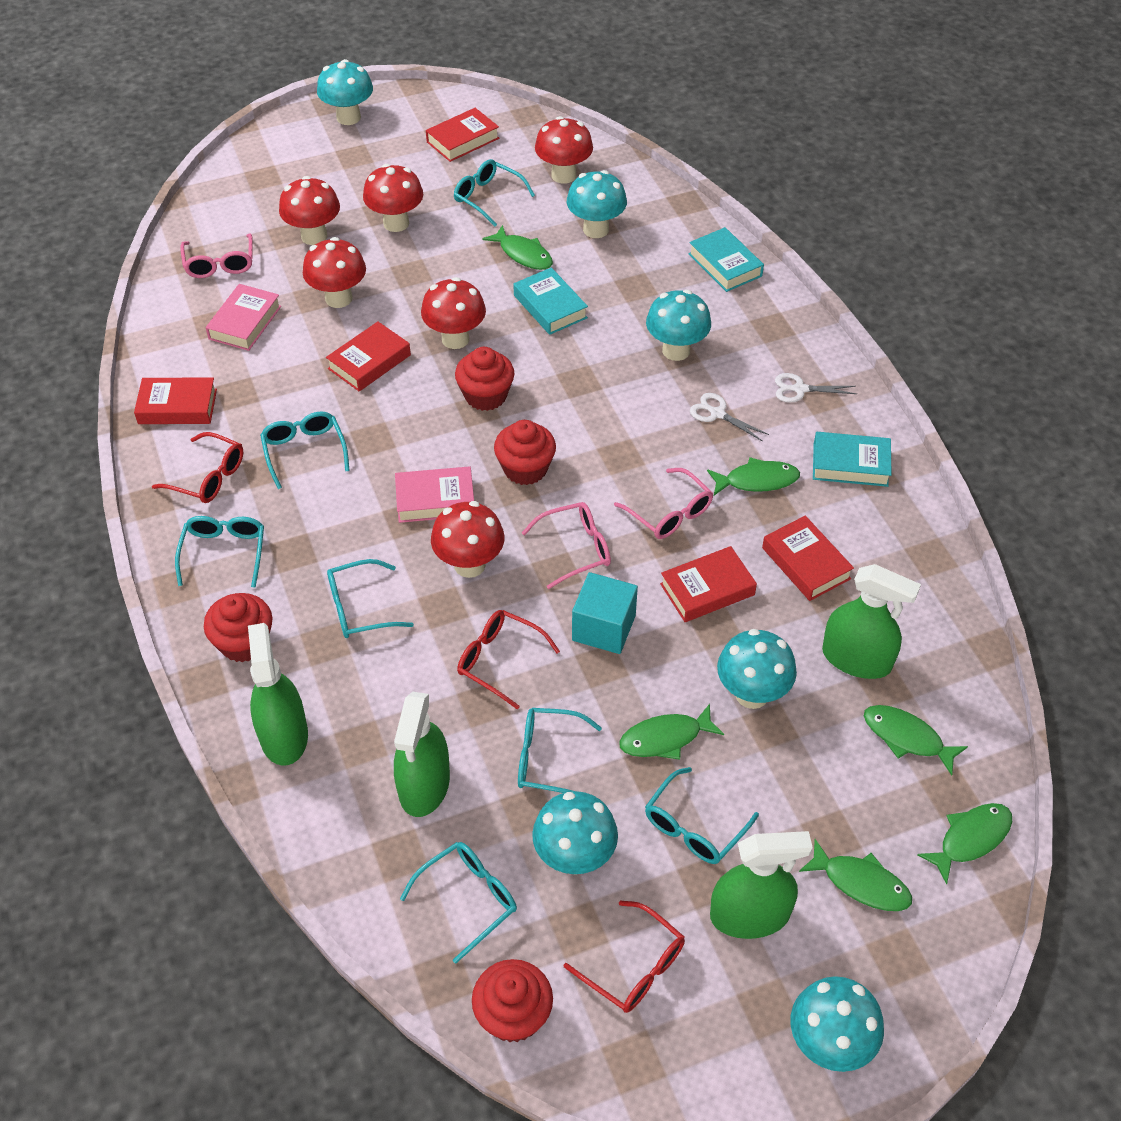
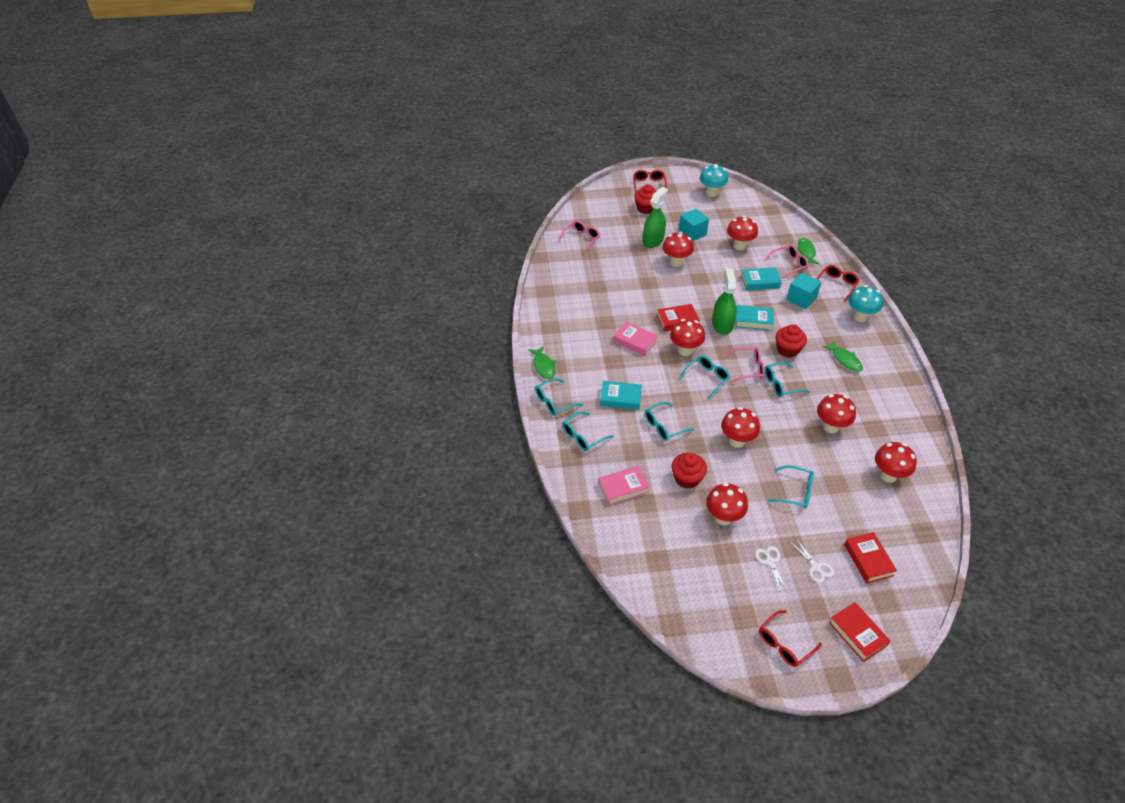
green fish: 6 -> 3
green spray bottle: 4 -> 2
red book: 5 -> 3
red cupcake: 4 -> 3
red mushroom: 6 -> 7
turquoise cube: 1 -> 2
turquoise glasses: 7 -> 6
turquoise mushroom: 6 -> 2

